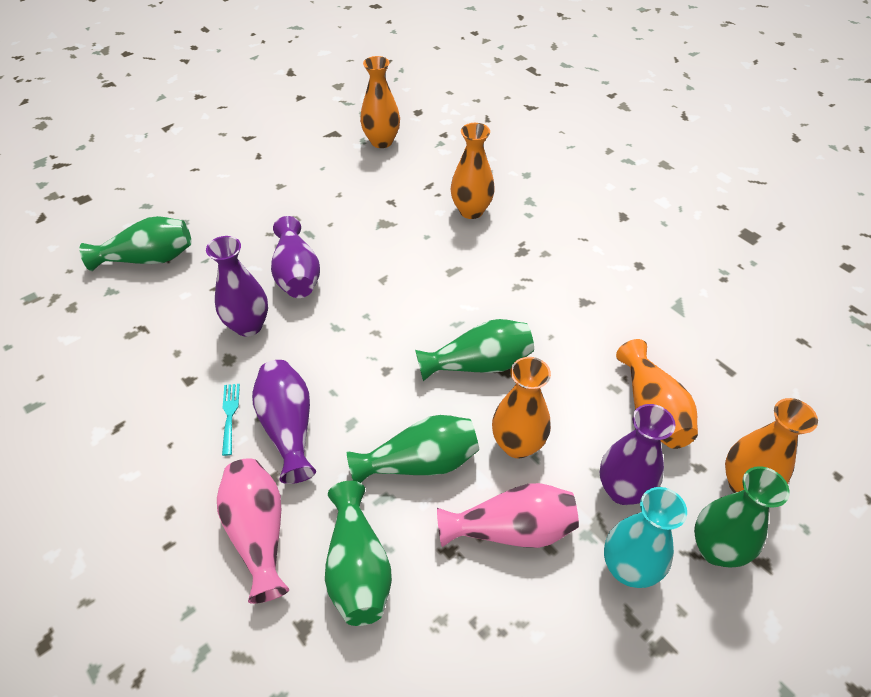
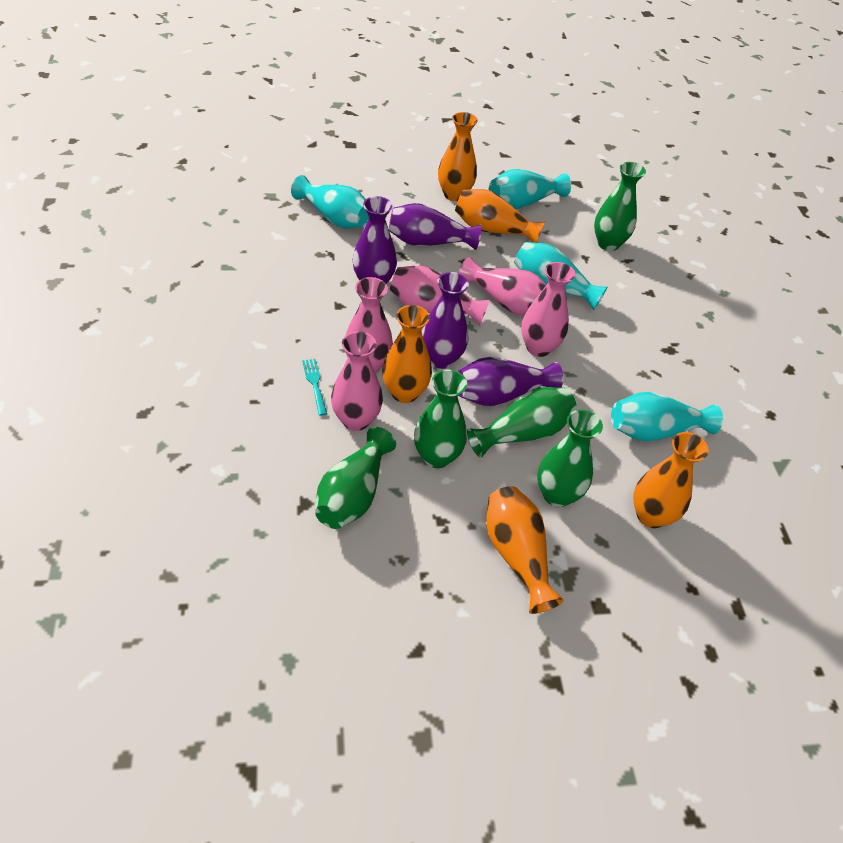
pink vase: 2 -> 5
turquoise vase: 1 -> 4

